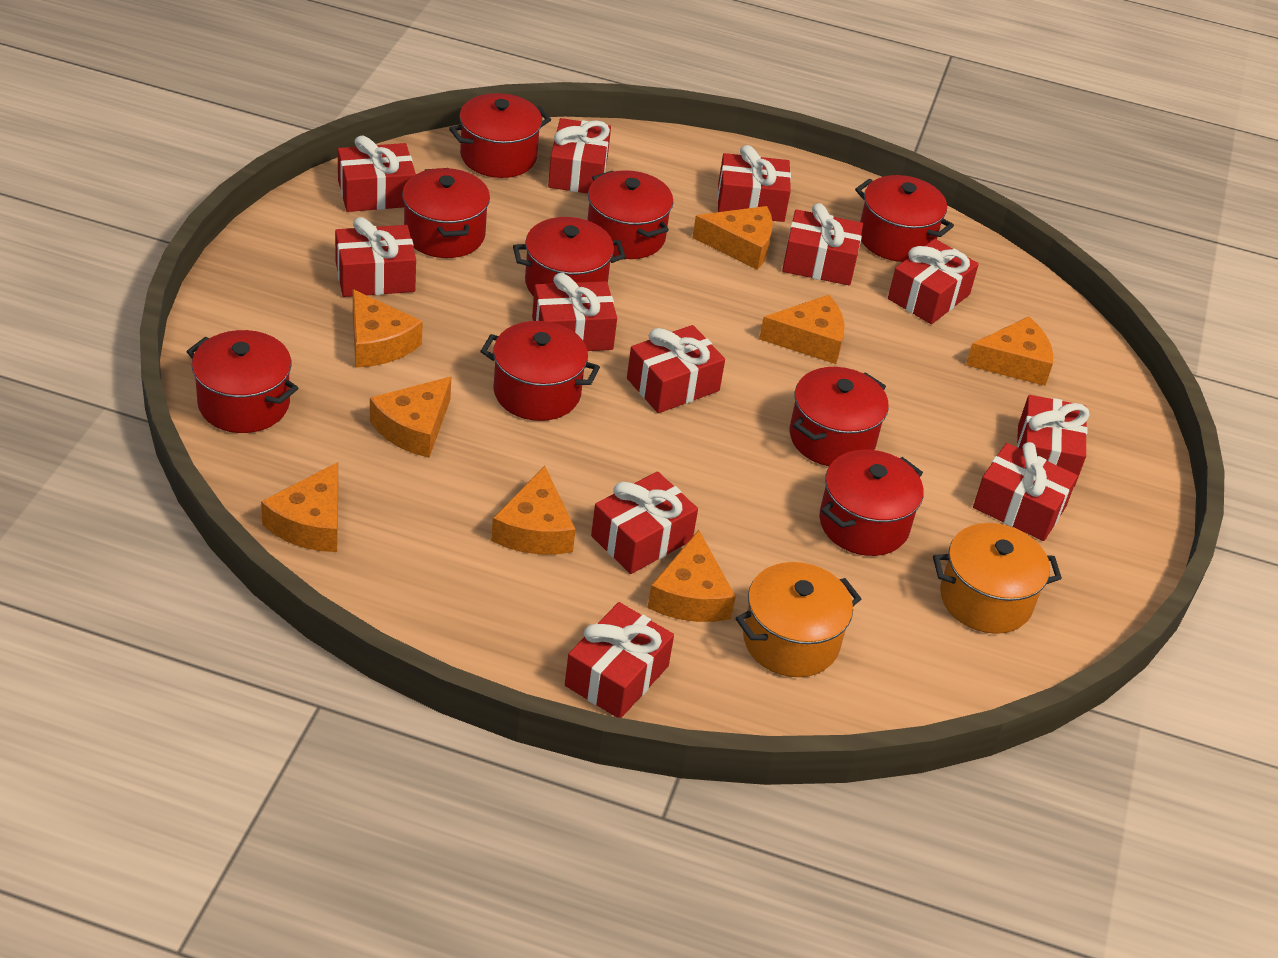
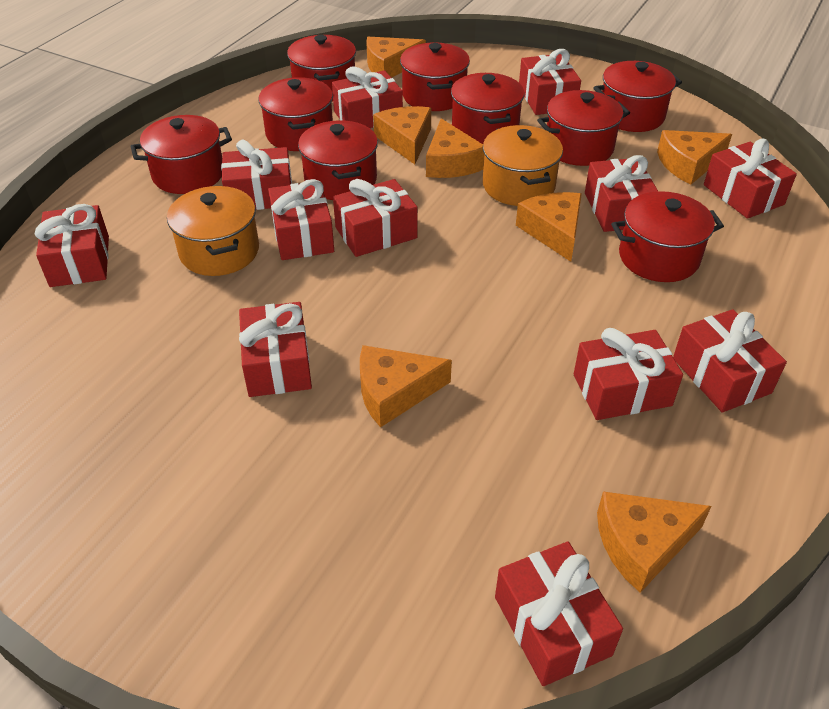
orange cheese: 8 -> 7

